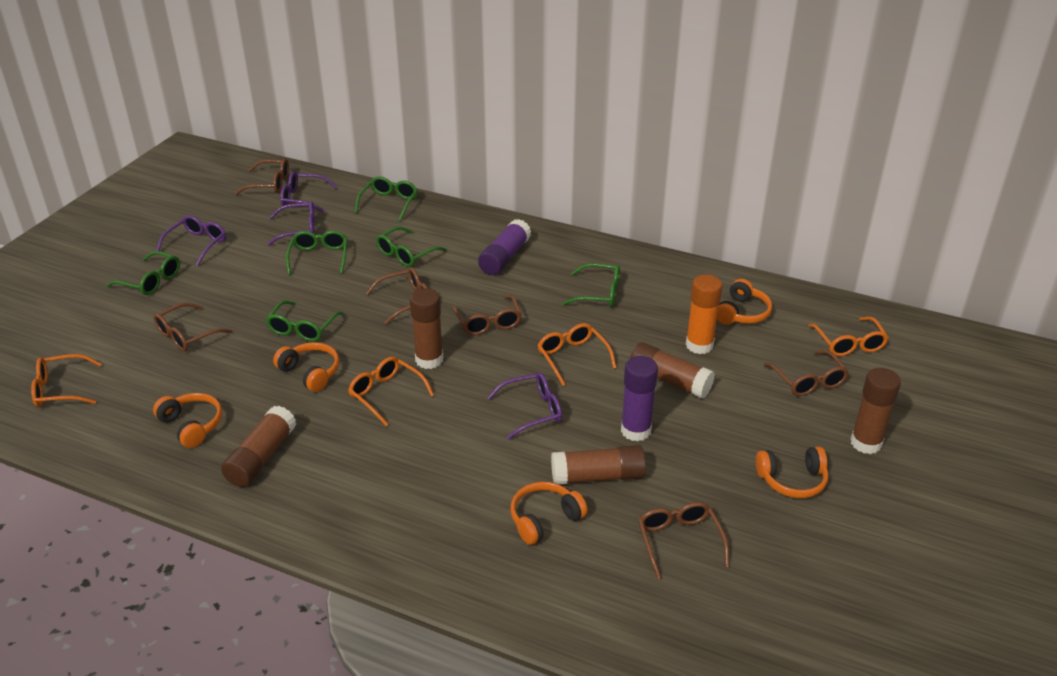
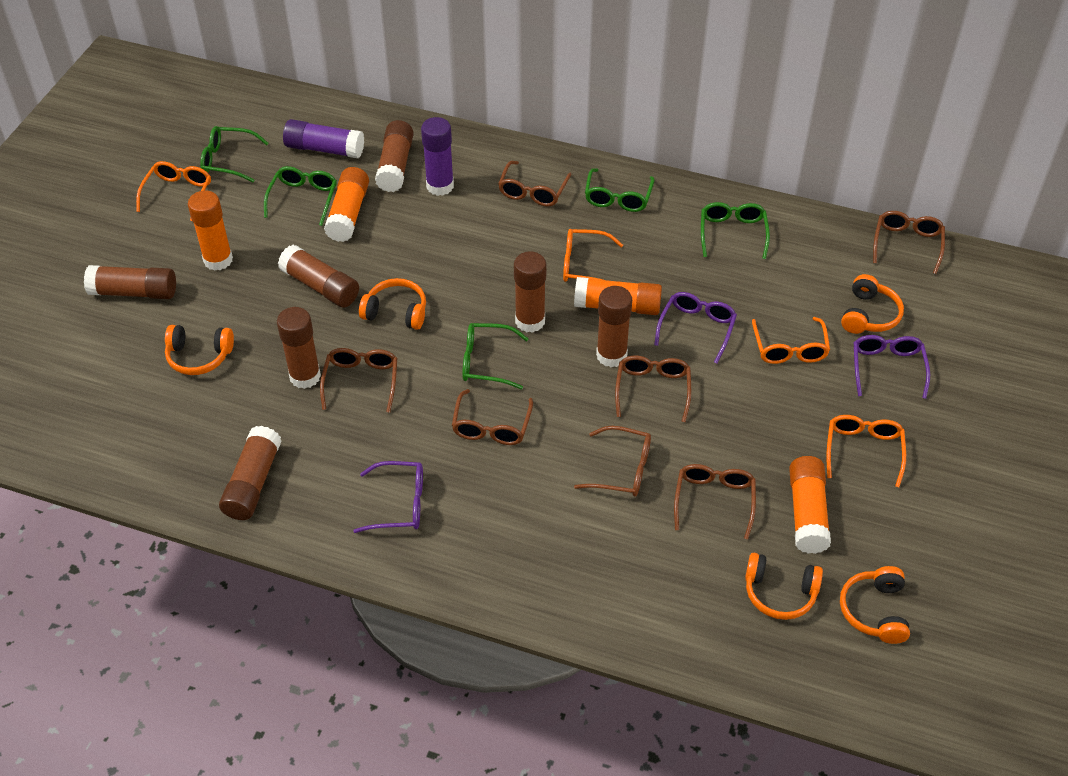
brown glasses: 6 -> 7
brown glue stick: 5 -> 7
green glasses: 6 -> 5
orange glue stick: 1 -> 4
purple glasses: 4 -> 3

